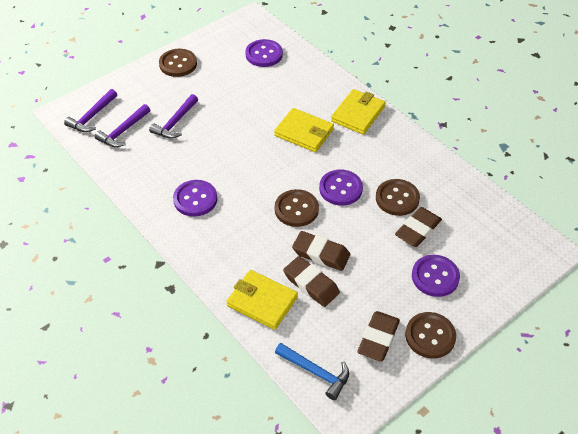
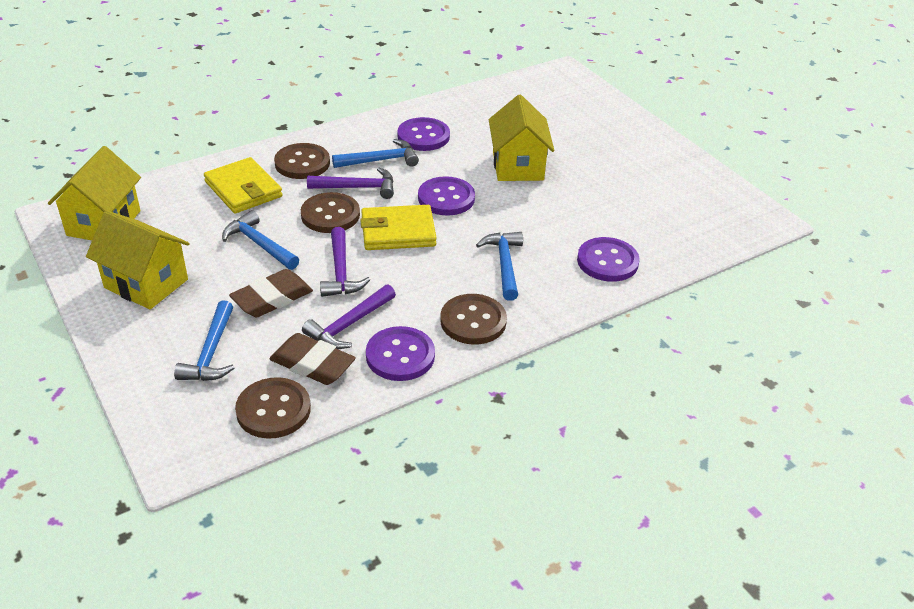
blue hammer: 1 -> 4
brown eraser: 4 -> 2
yellow house: 0 -> 3
yellow wallet: 3 -> 2

